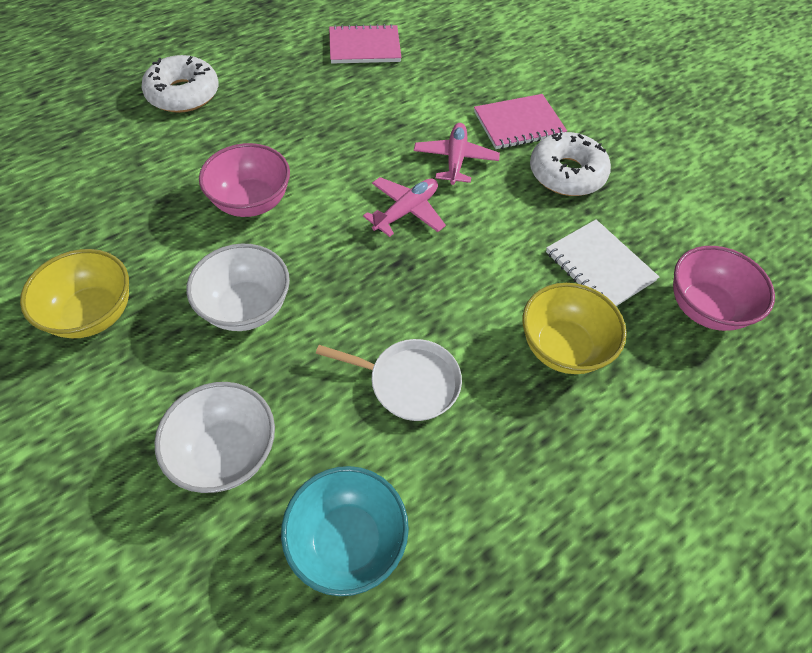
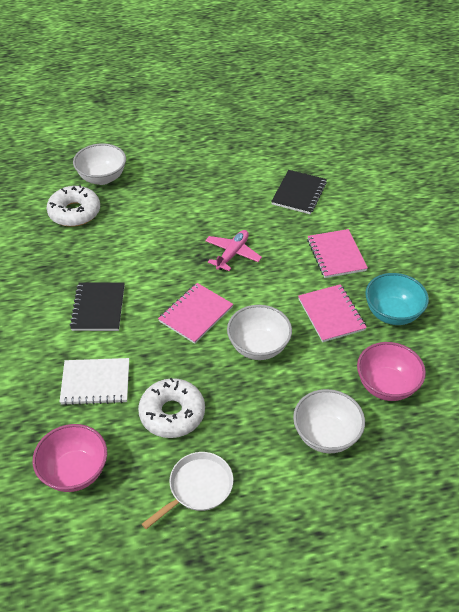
black notebook: 0 -> 2
pink notebook: 2 -> 3
pink plane: 2 -> 1
white bowl: 2 -> 3
yellow bowl: 2 -> 0

